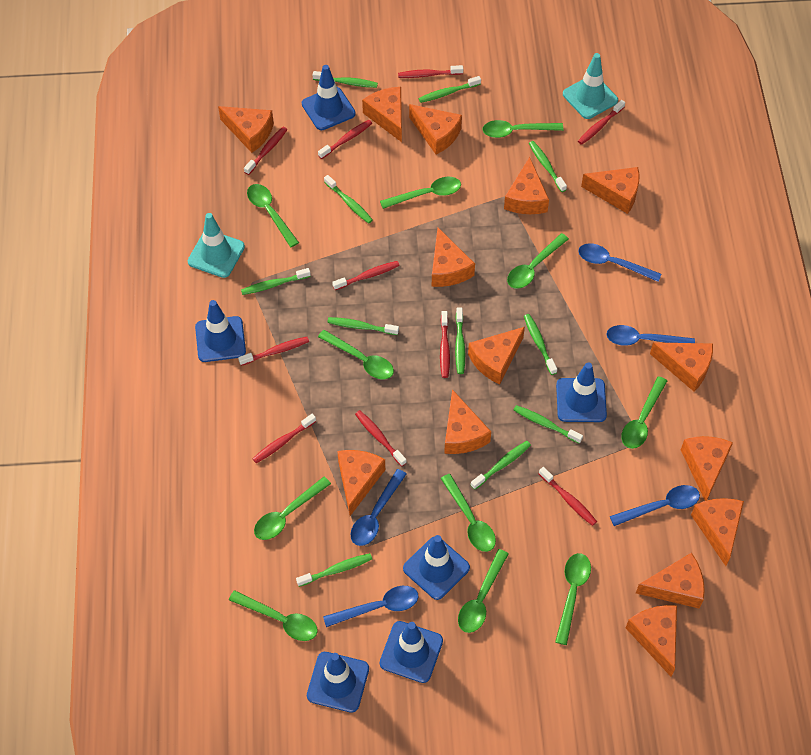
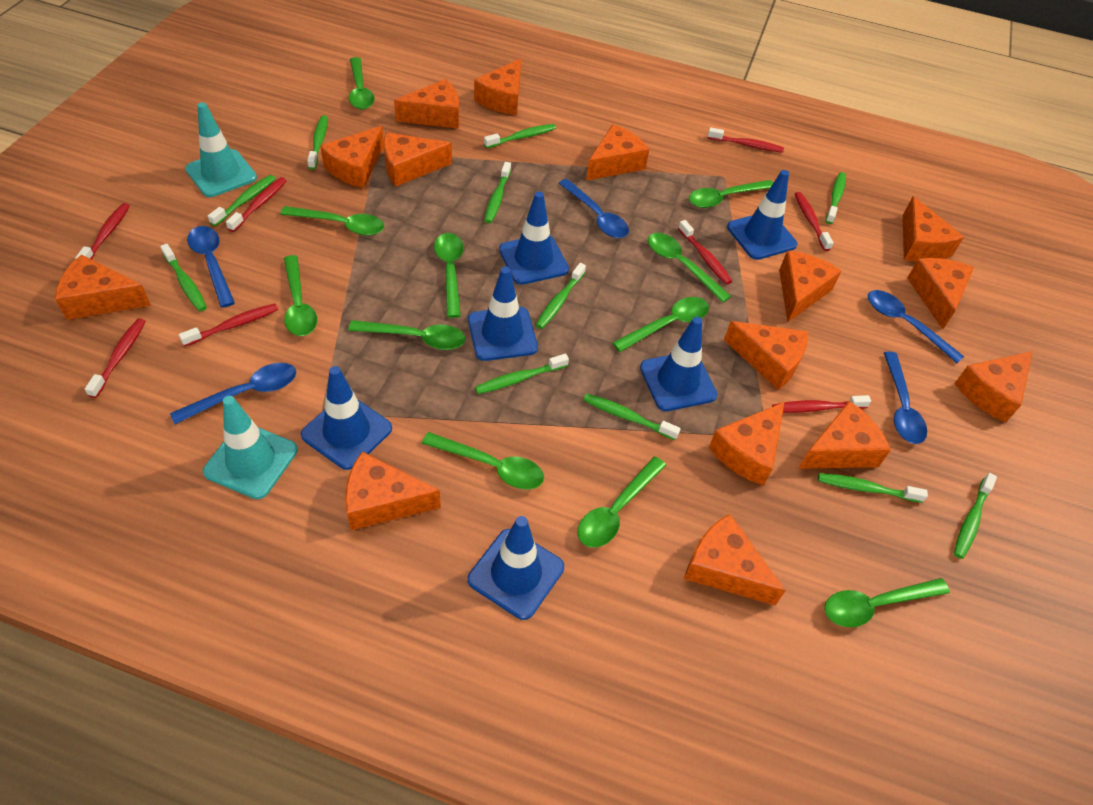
orange cheese: 14 -> 15
red toothbrush: 10 -> 8

